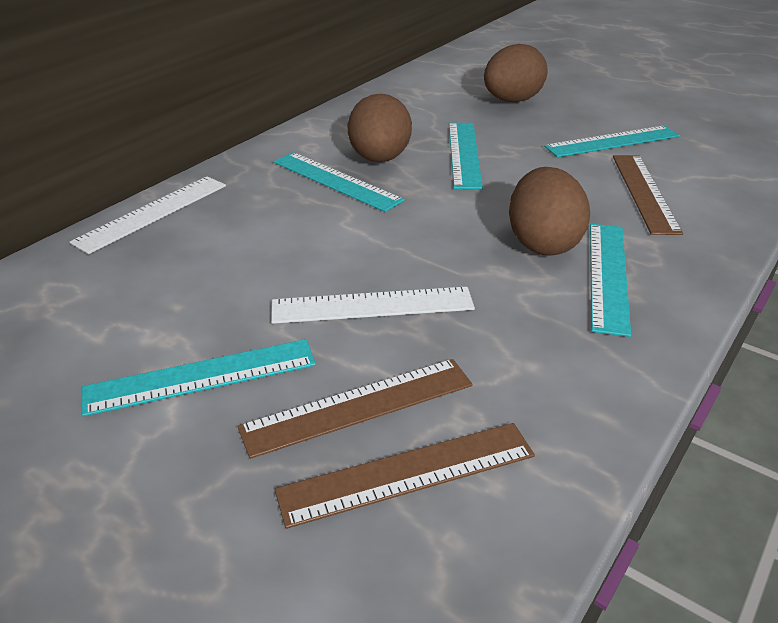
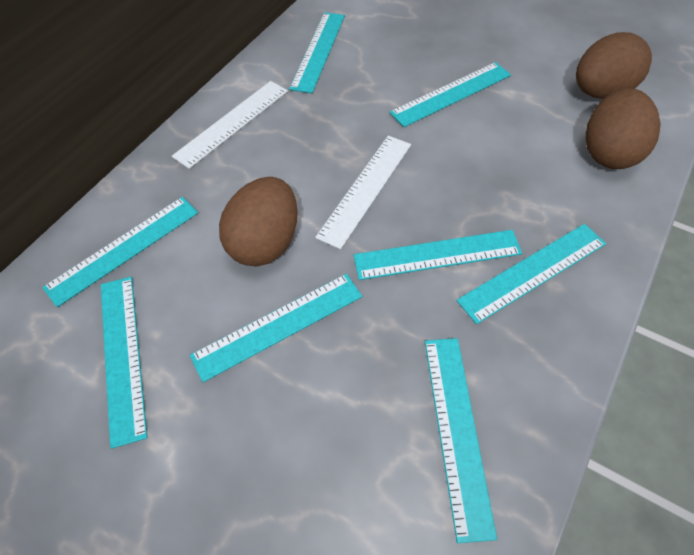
brown ruler: 3 -> 0
turquoise ruler: 5 -> 8

